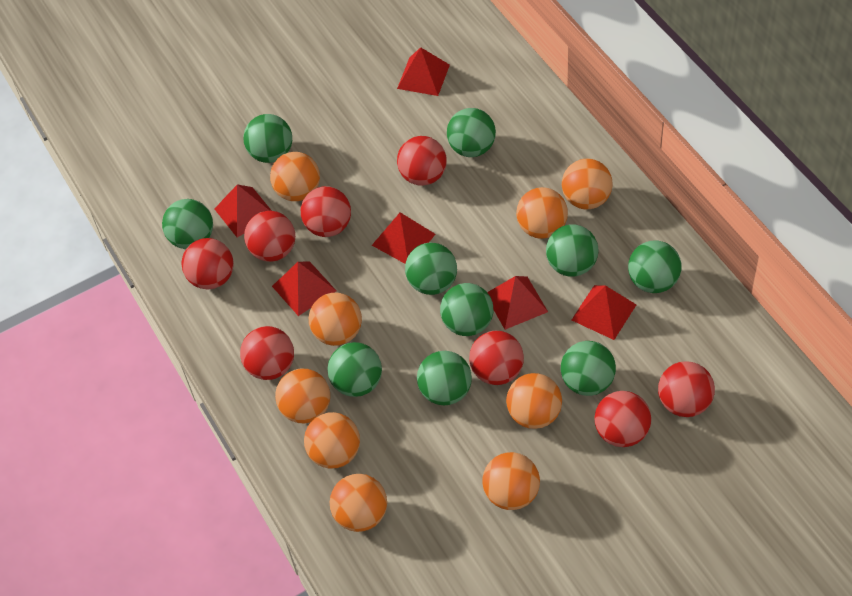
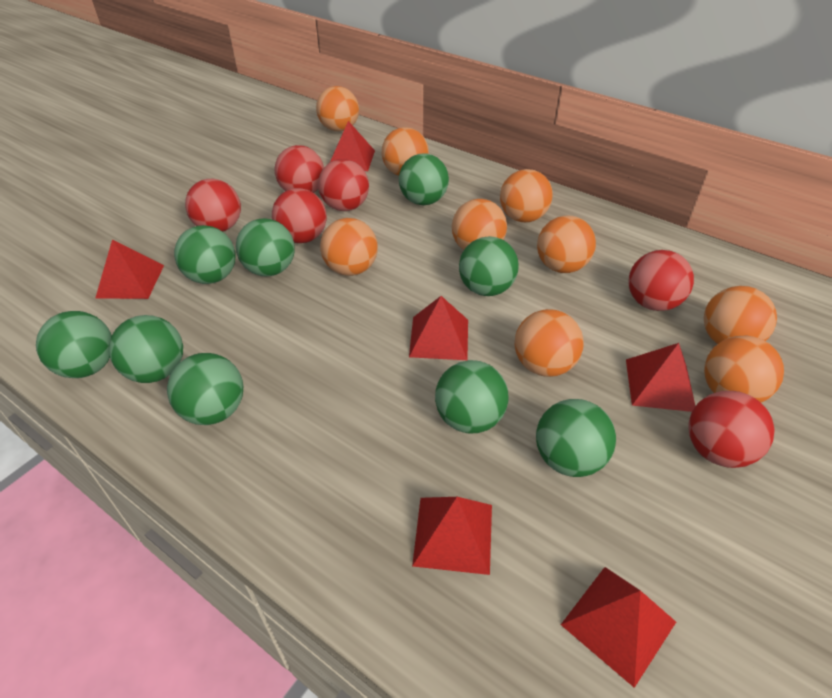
green ball: 10 -> 9
red ball: 8 -> 6

